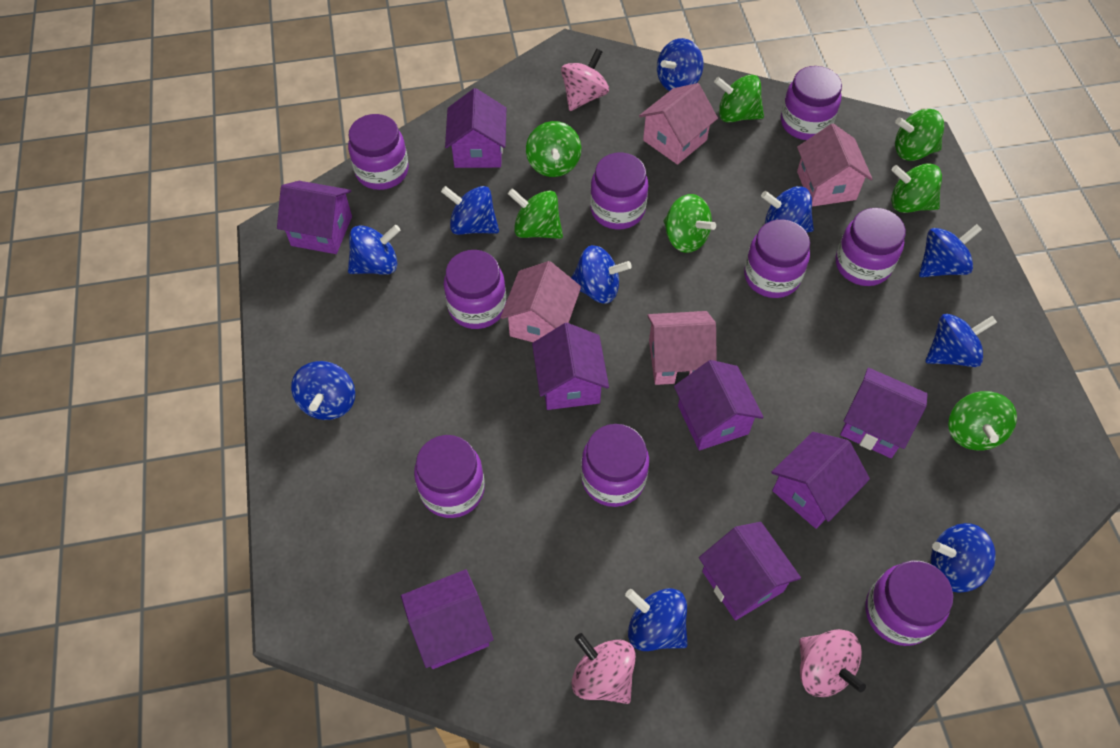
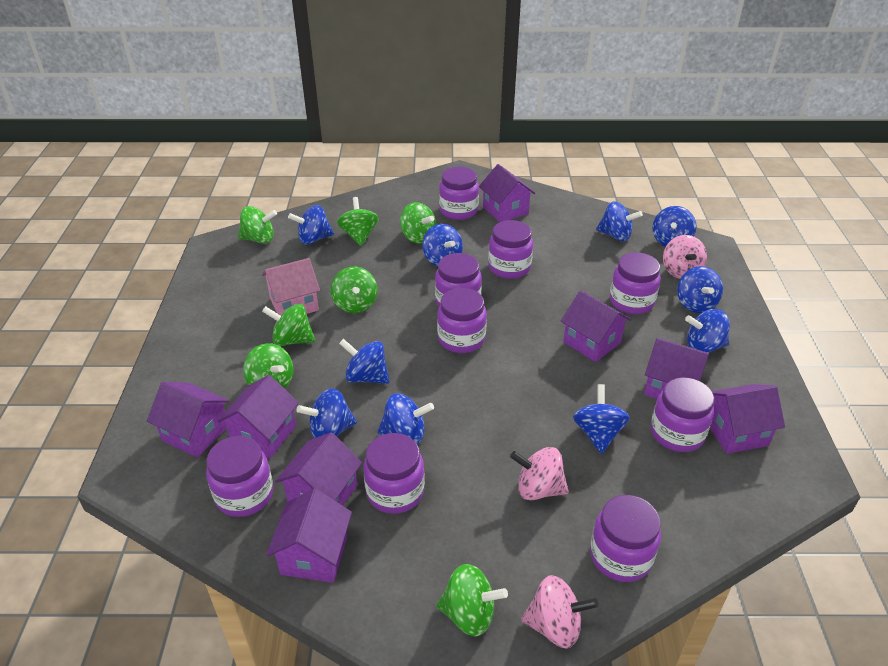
pink house: 4 -> 1

